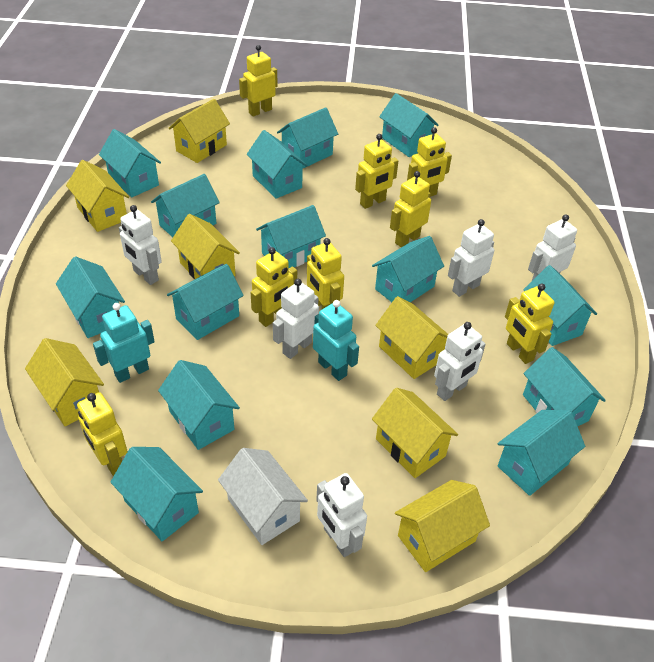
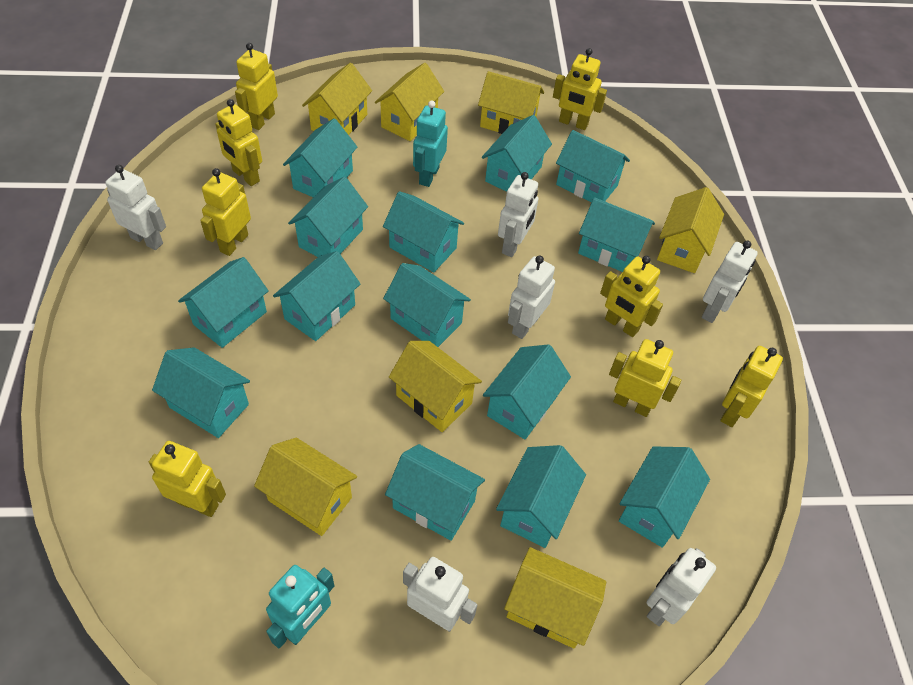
white house: 1 -> 0

